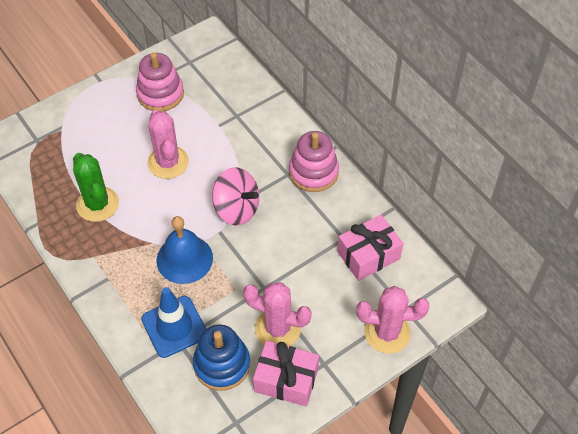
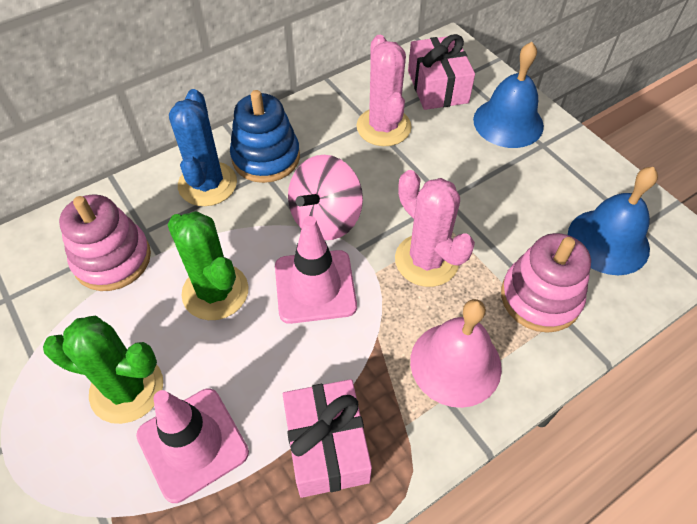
blue bell: 1 -> 2
blue cactus: 0 -> 1
blue traffic cone: 1 -> 0
green cactus: 1 -> 2
pink bell: 0 -> 1
pink cactus: 3 -> 2
pink traffic cone: 0 -> 2

